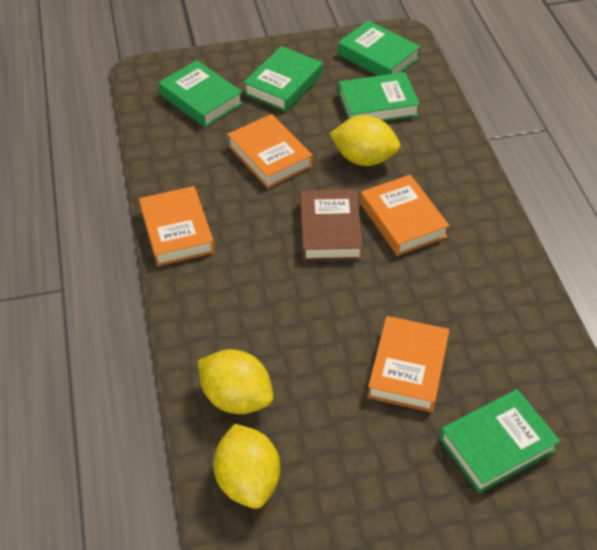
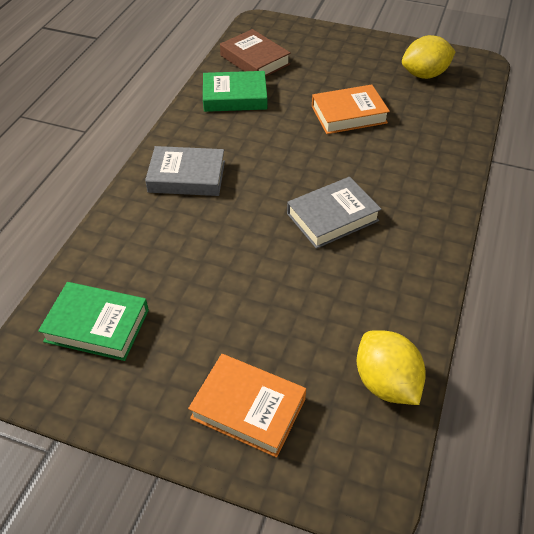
green book: 5 -> 2
grey book: 0 -> 2
orange book: 4 -> 2
yellow lemon: 3 -> 2

